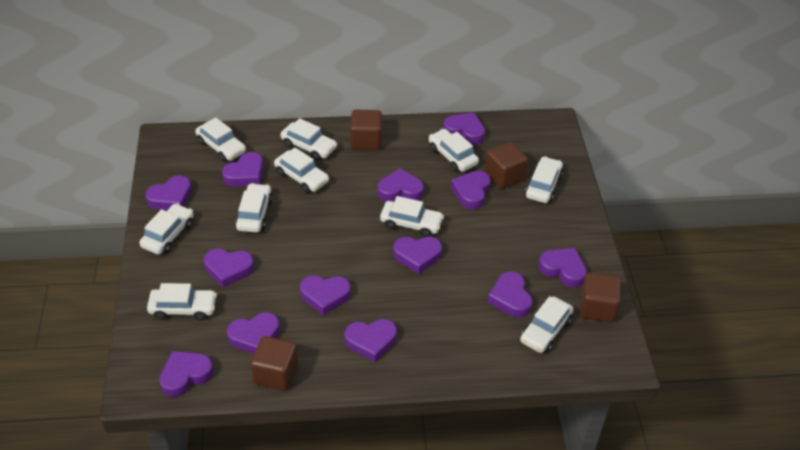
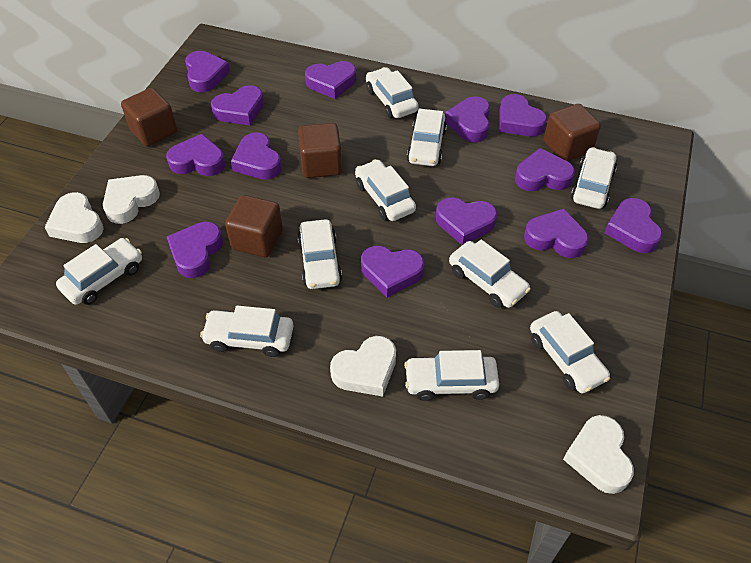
white heart: 0 -> 4

